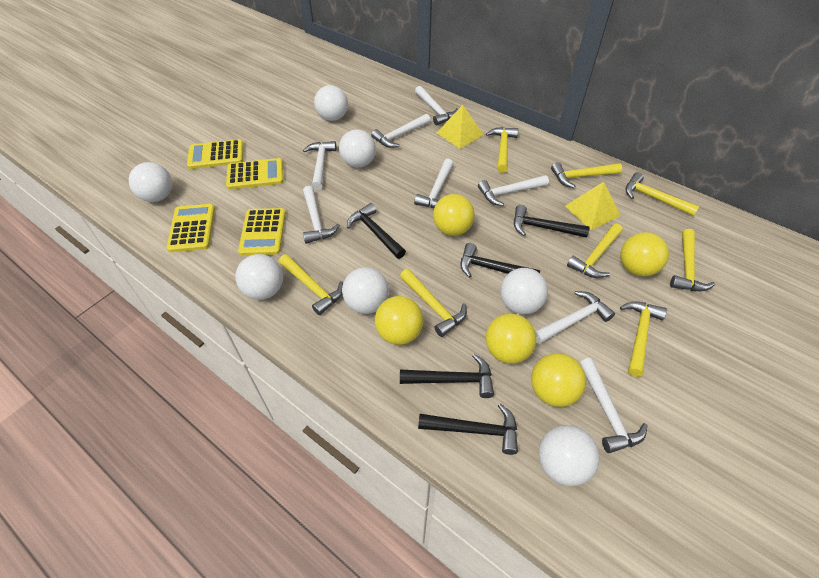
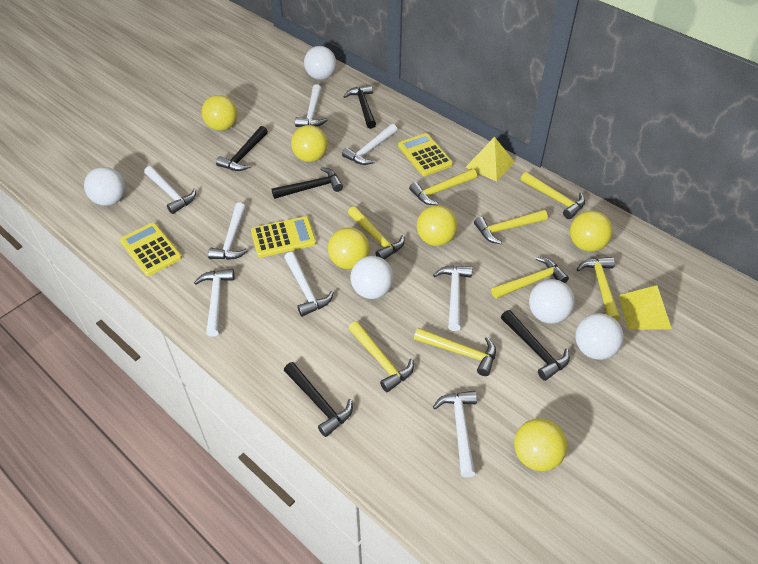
white ball: 7 -> 5
yellow ball: 5 -> 6
yellow calculator: 4 -> 3

